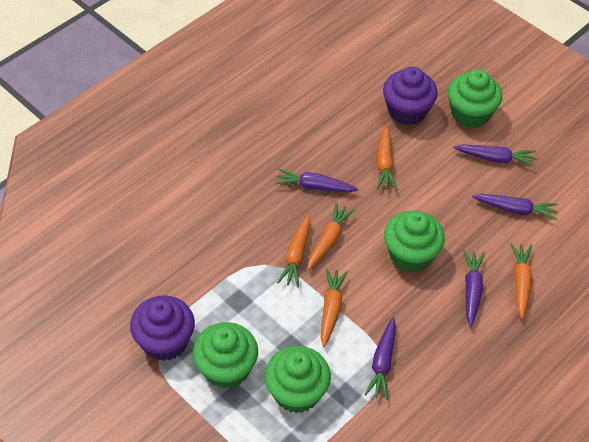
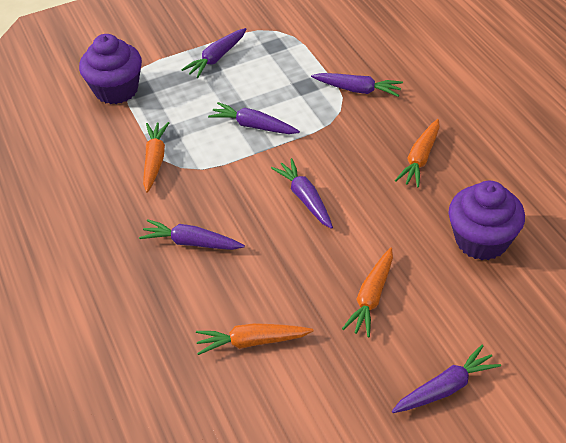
green cupcake: 4 -> 0
orange carrot: 5 -> 4
purple carrot: 5 -> 6

